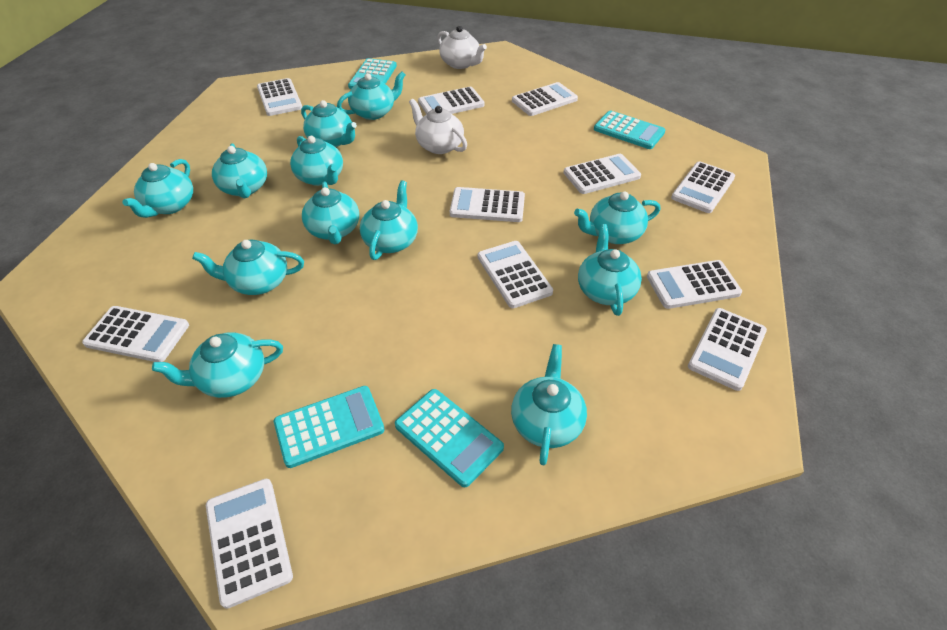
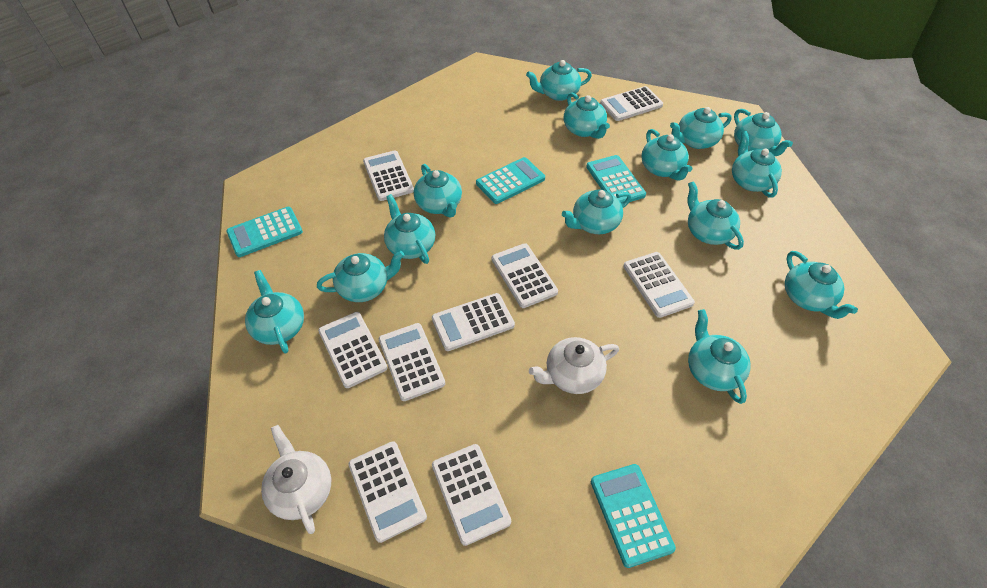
turquoise teapot: 12 -> 14
white calculator: 11 -> 9

